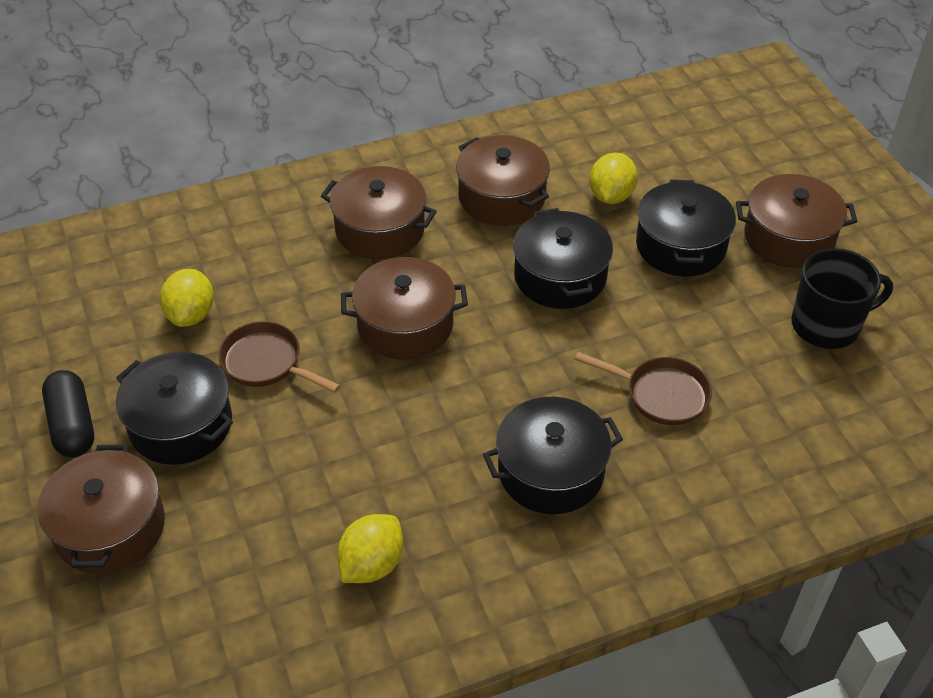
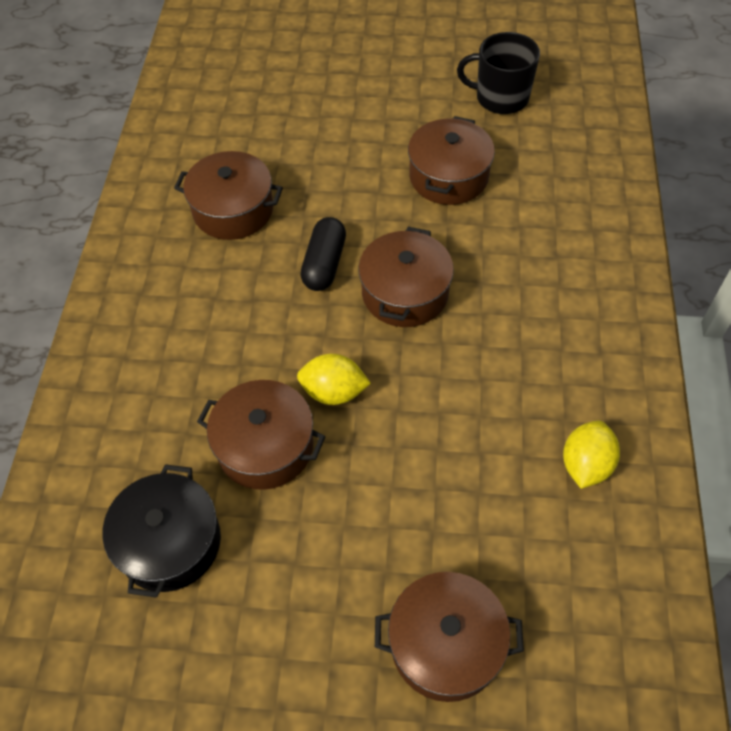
black pot: 4 -> 1
brown pan: 2 -> 0
yellow lemon: 3 -> 2

